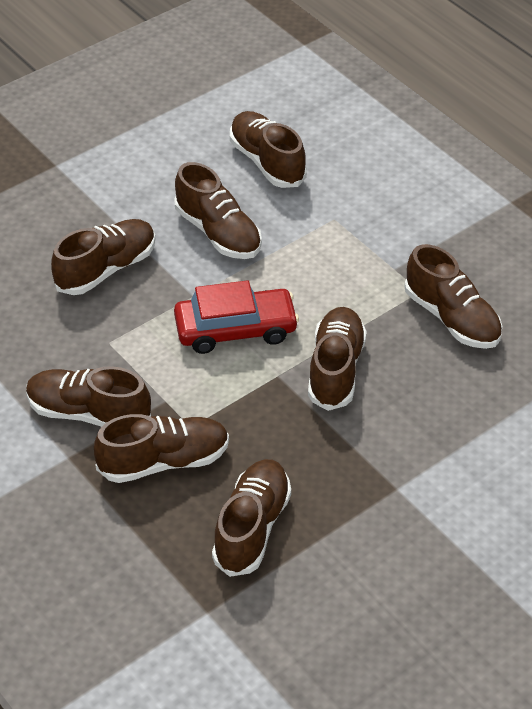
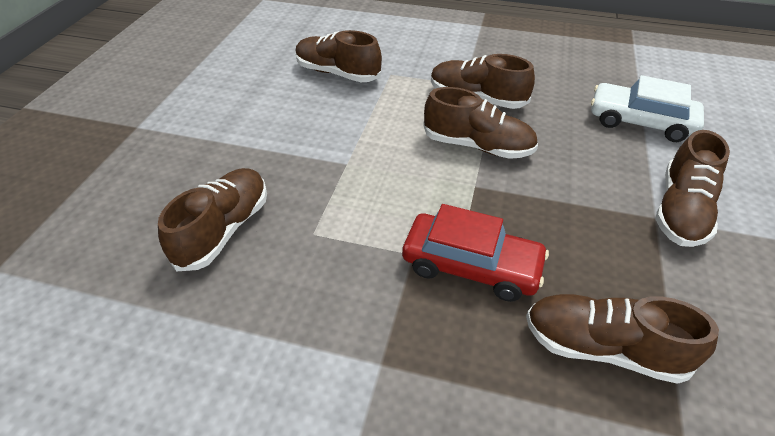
brown shoe: 8 -> 6
white car: 0 -> 1

